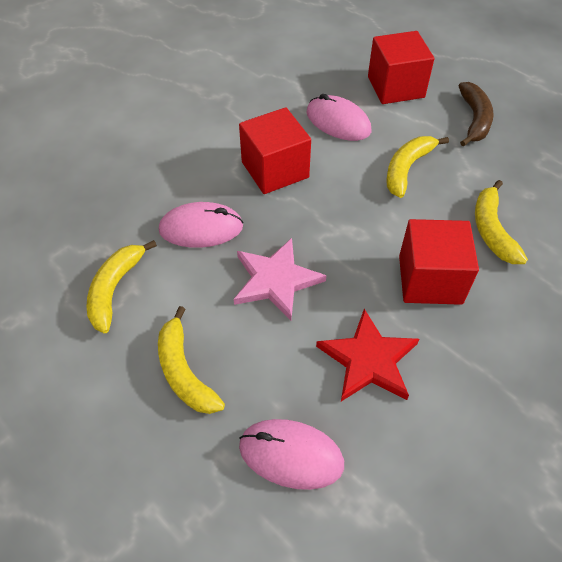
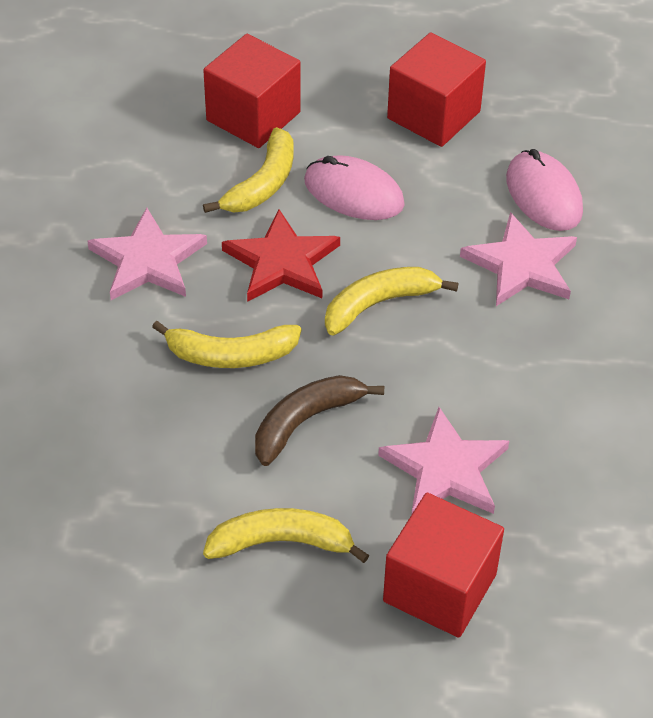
pink mouse: 3 -> 2
pink star: 1 -> 3

